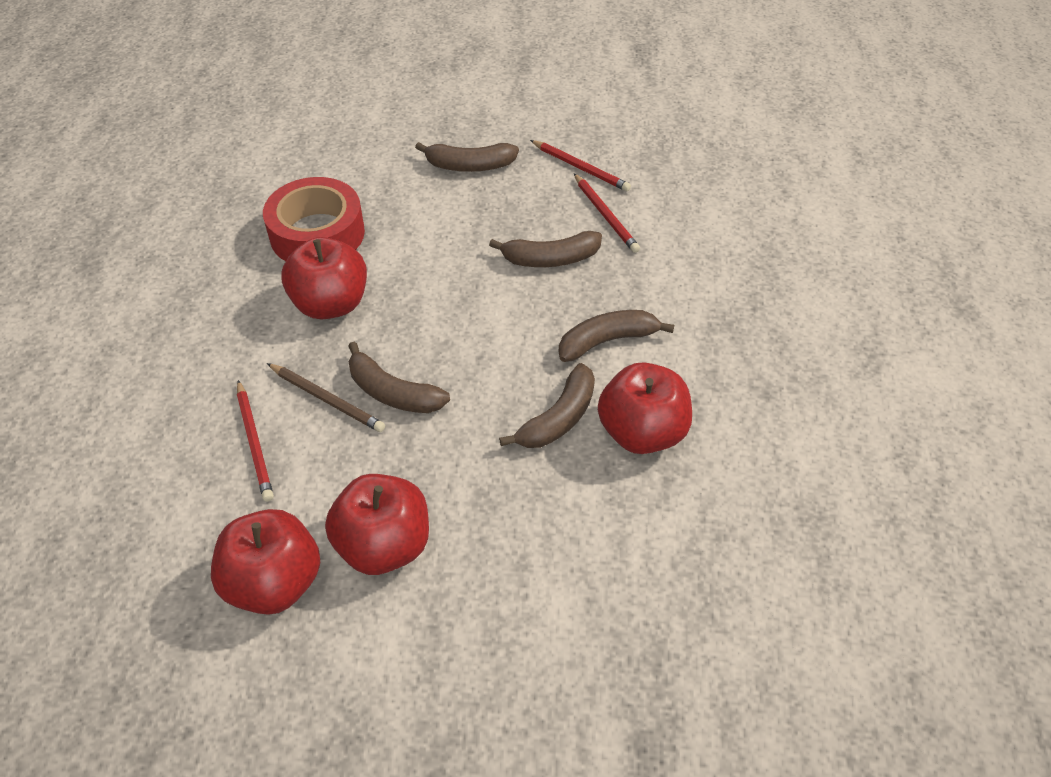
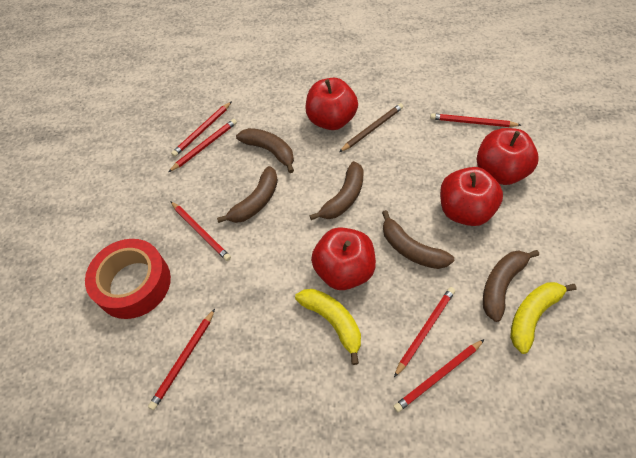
red pencil: 3 -> 7
yellow banana: 0 -> 2

